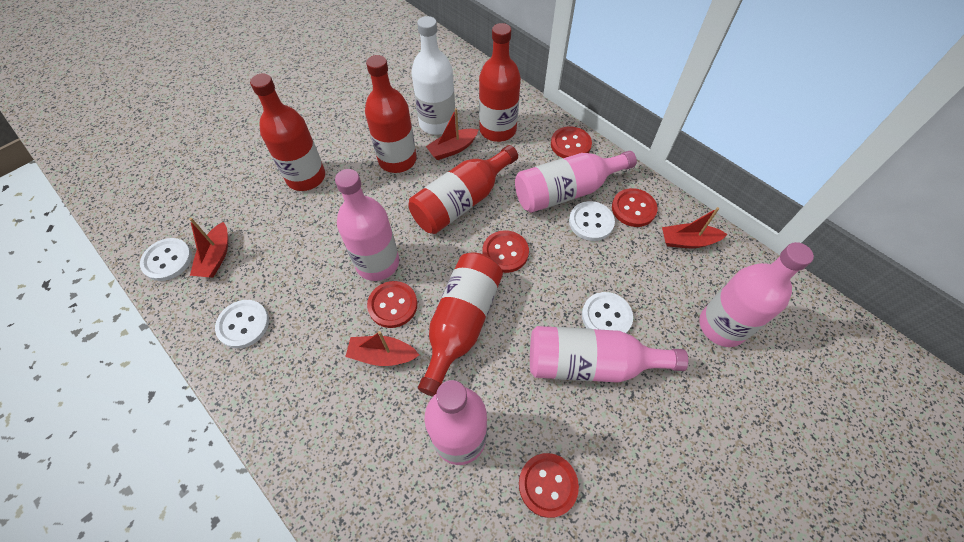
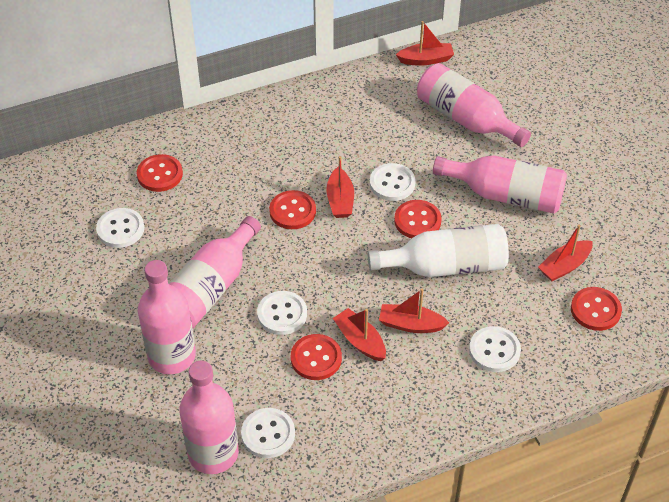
red boat: 4 -> 5
red bottle: 5 -> 0
white button: 4 -> 5

